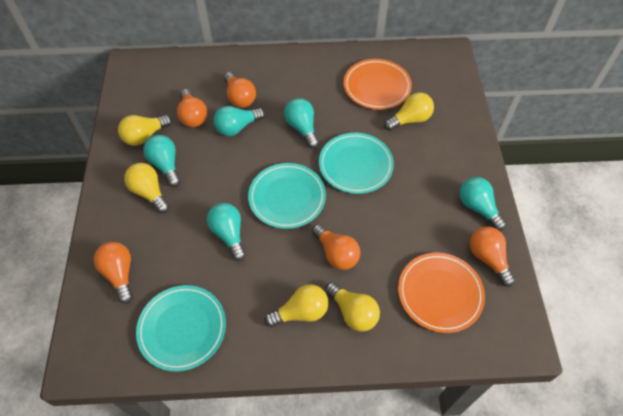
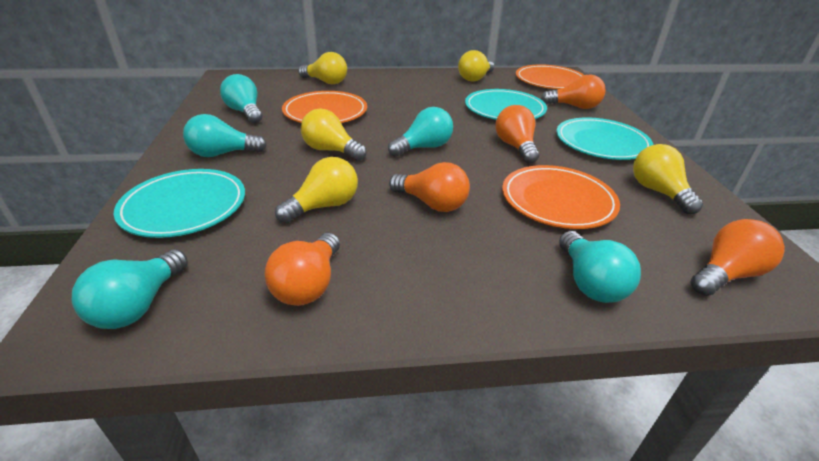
orange plate: 2 -> 3

